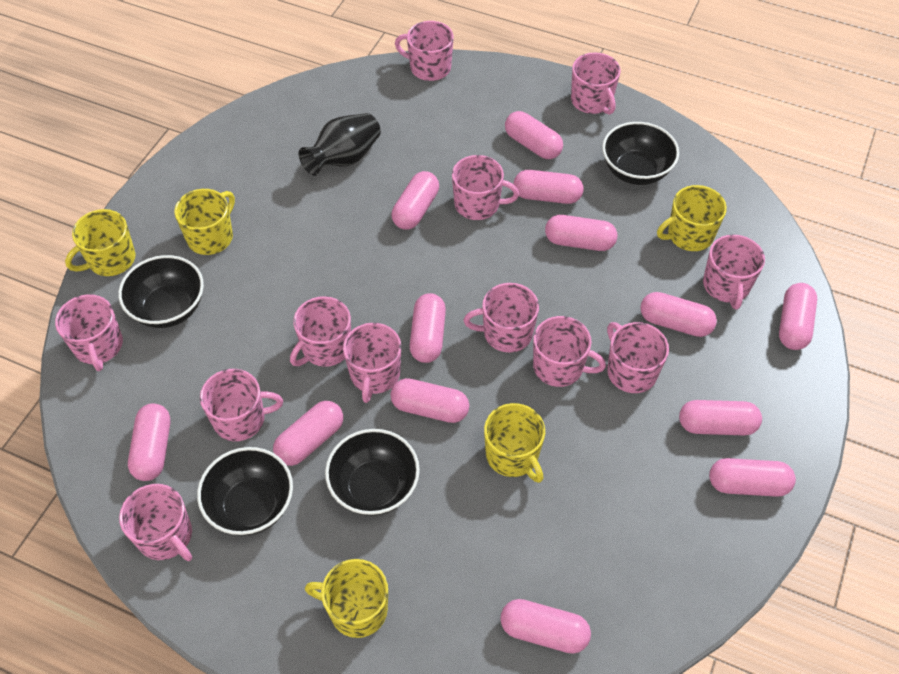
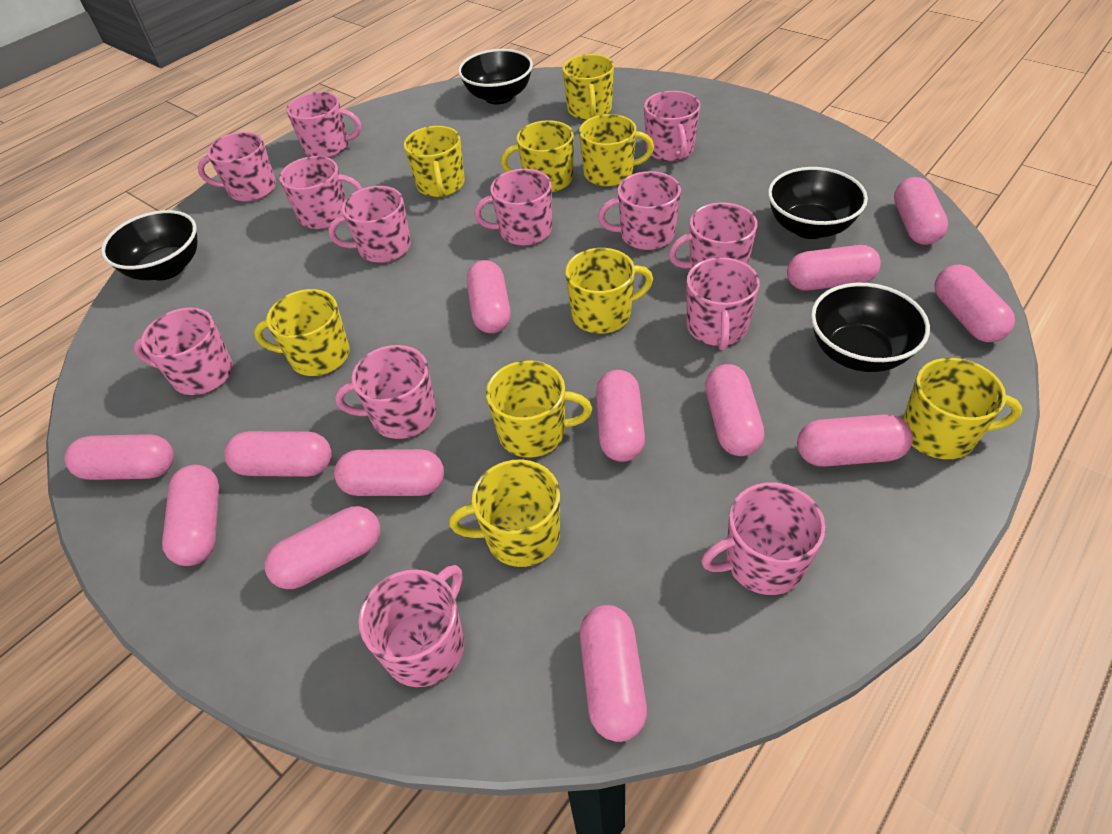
black vase: 1 -> 0
pink mug: 12 -> 13
yellow mug: 5 -> 9

